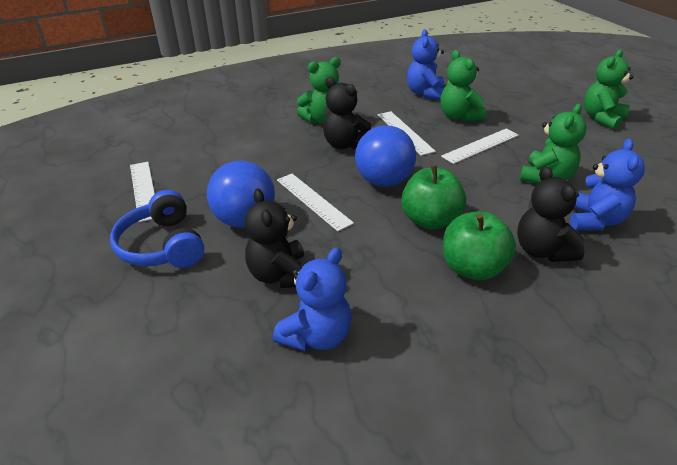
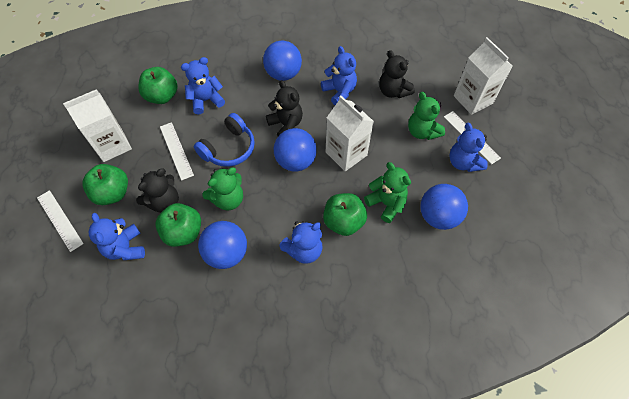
blue ball: 2 -> 4
blue teddy bear: 3 -> 5
green apple: 2 -> 4
green teddy bear: 4 -> 3
white carton: 0 -> 3
white ruler: 4 -> 3

